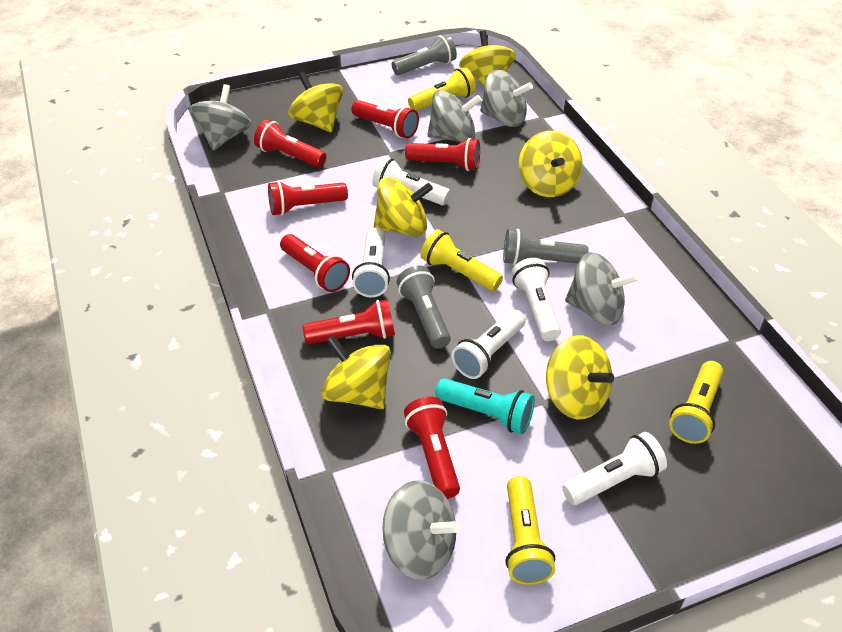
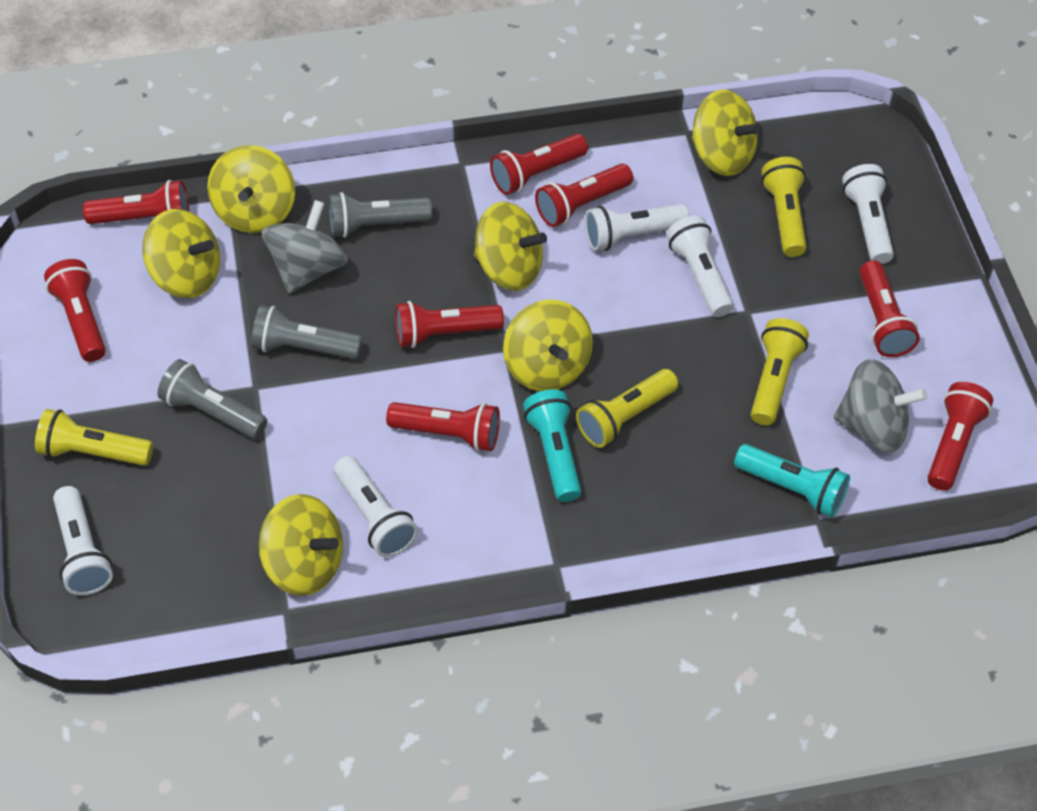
grey spinning top: 5 -> 2
red flashlight: 7 -> 8
turquoise flashlight: 1 -> 2

